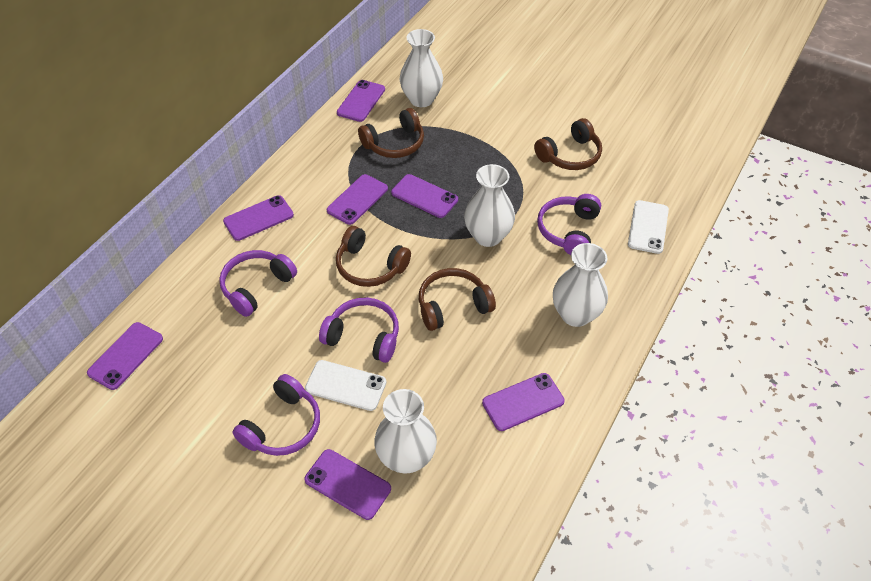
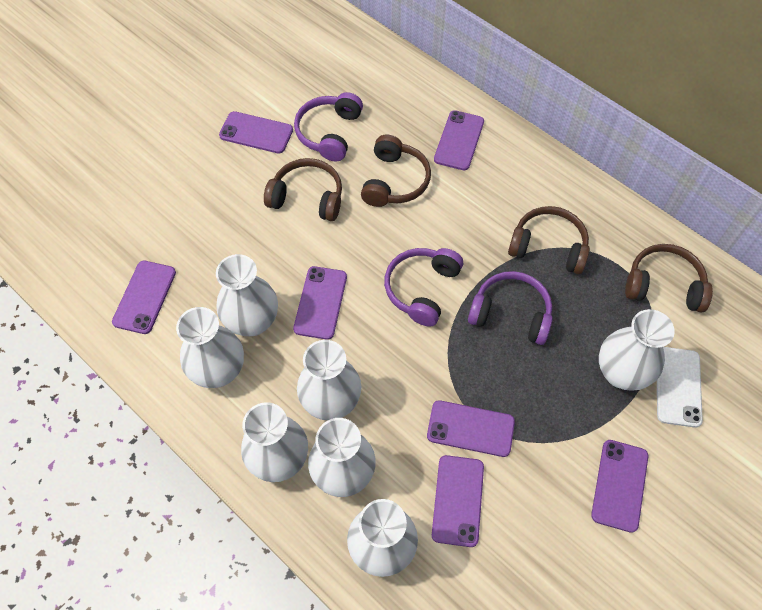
purple headphones: 4 -> 3
white phone: 2 -> 1
white vase: 4 -> 7

